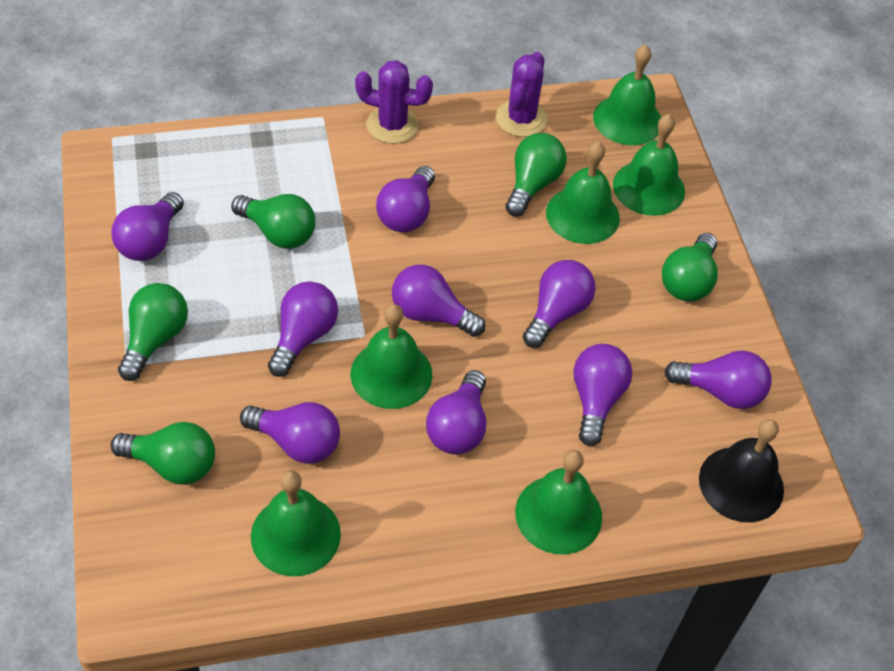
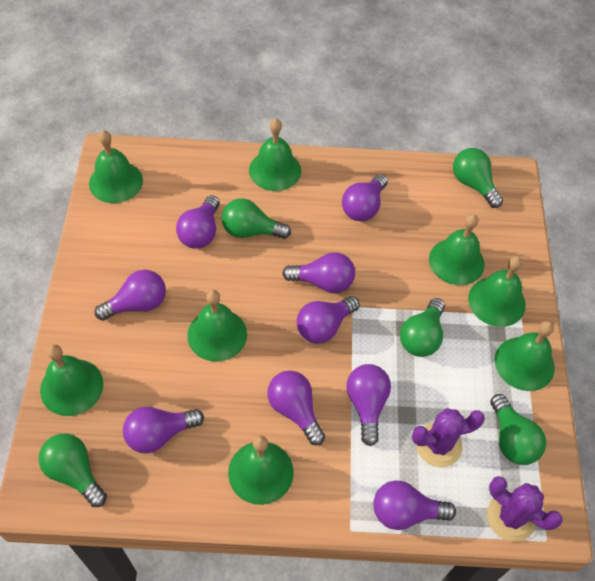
black bell: 1 -> 0
green bell: 6 -> 8

